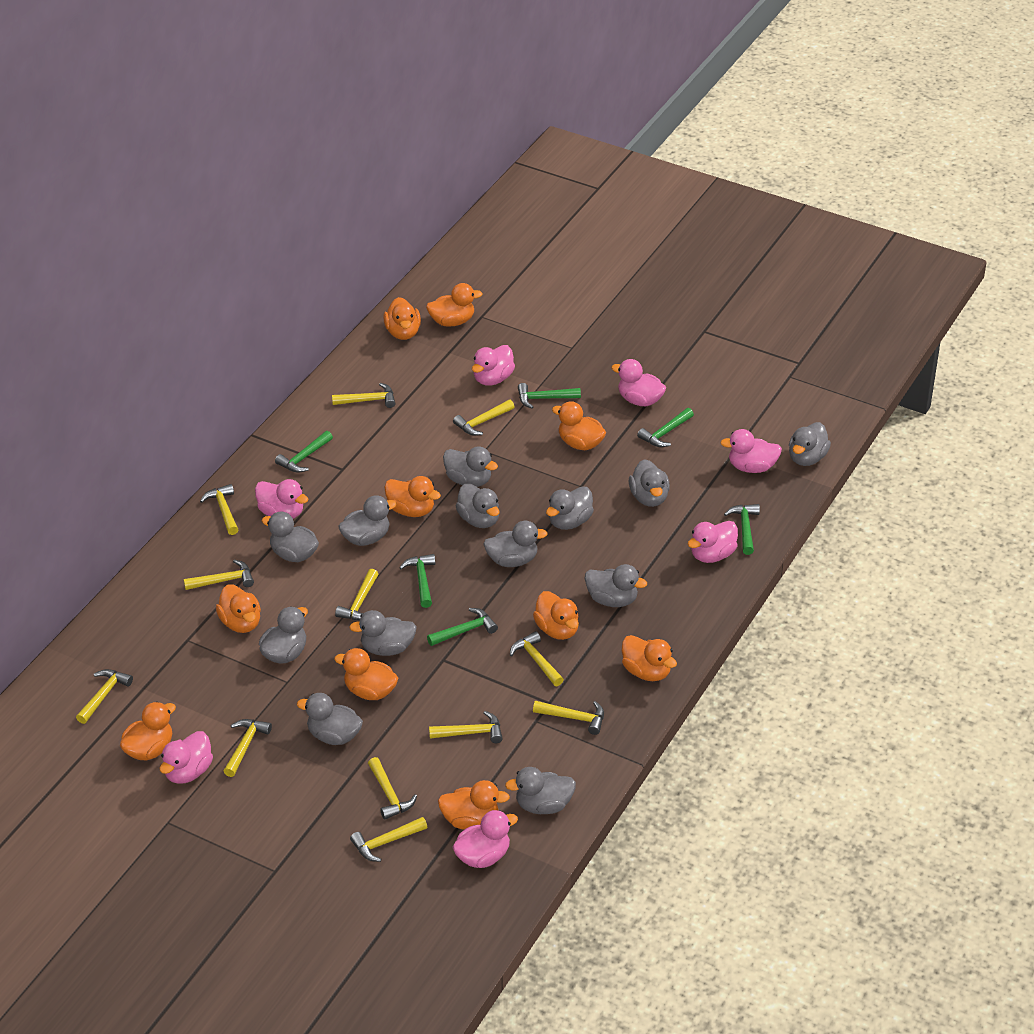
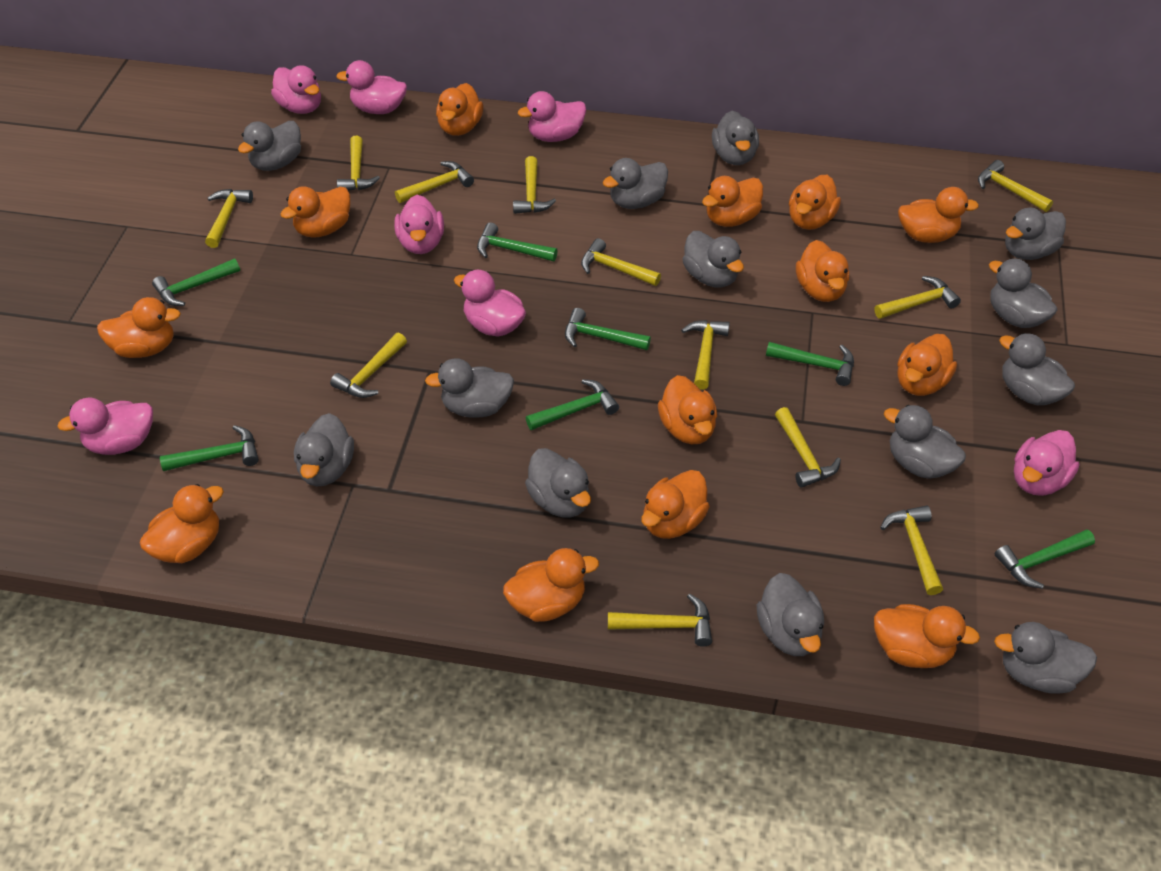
green hammer: 6 -> 7
orange duck: 10 -> 13

